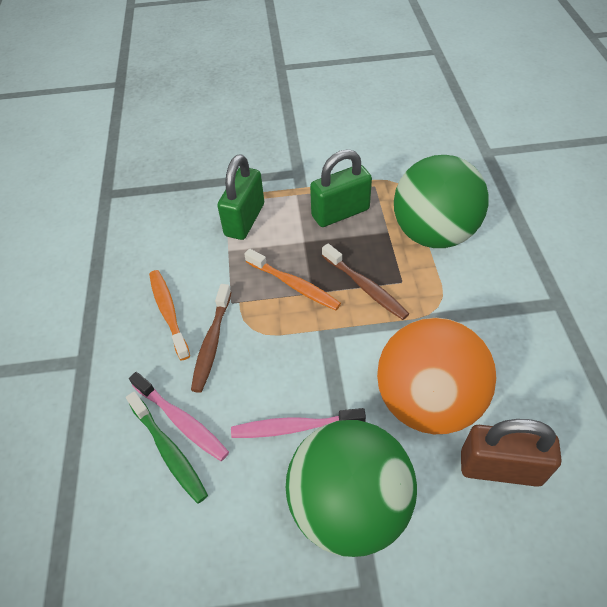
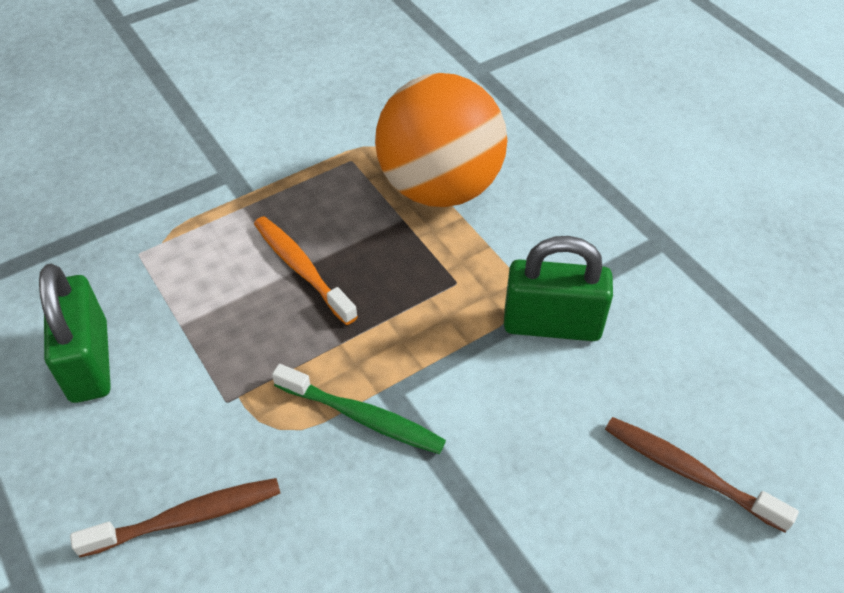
brown padlock: 1 -> 0
green ball: 2 -> 0
orange toothbrush: 2 -> 1
pink toothbrush: 2 -> 0

